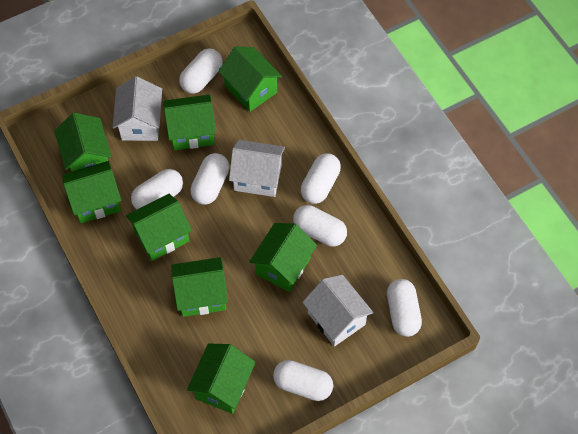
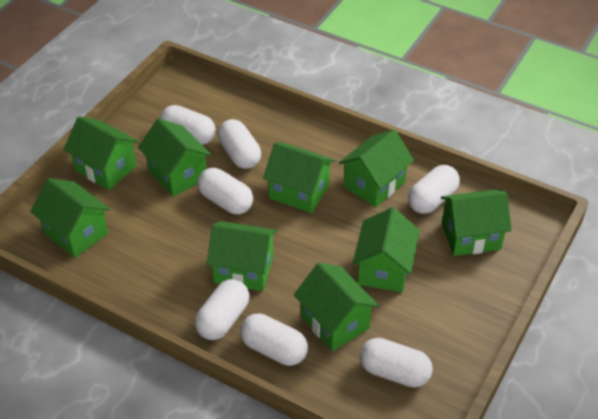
green house: 8 -> 9
white house: 3 -> 0

